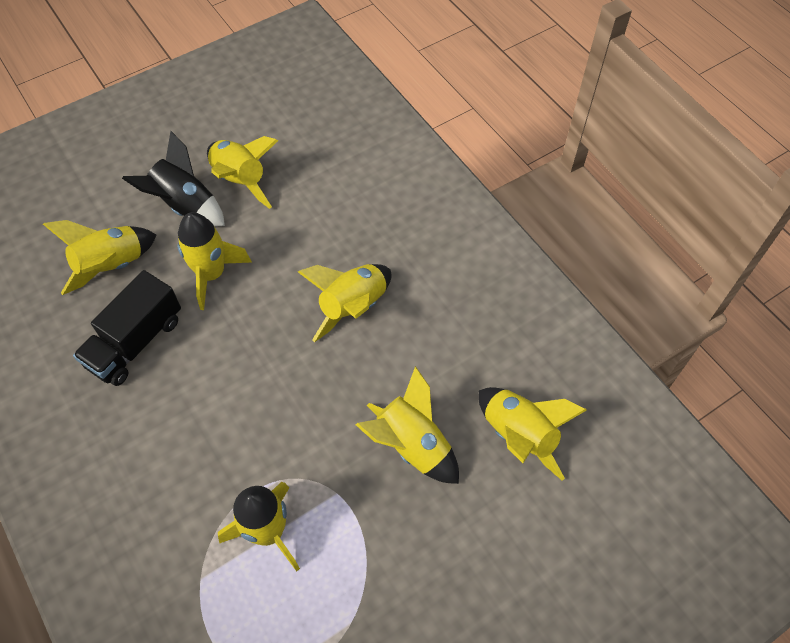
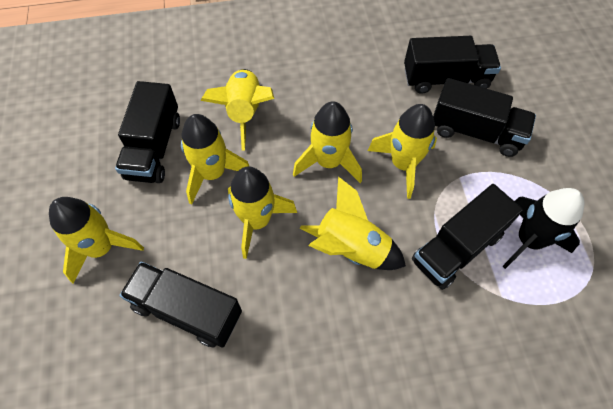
black truck: 1 -> 5

